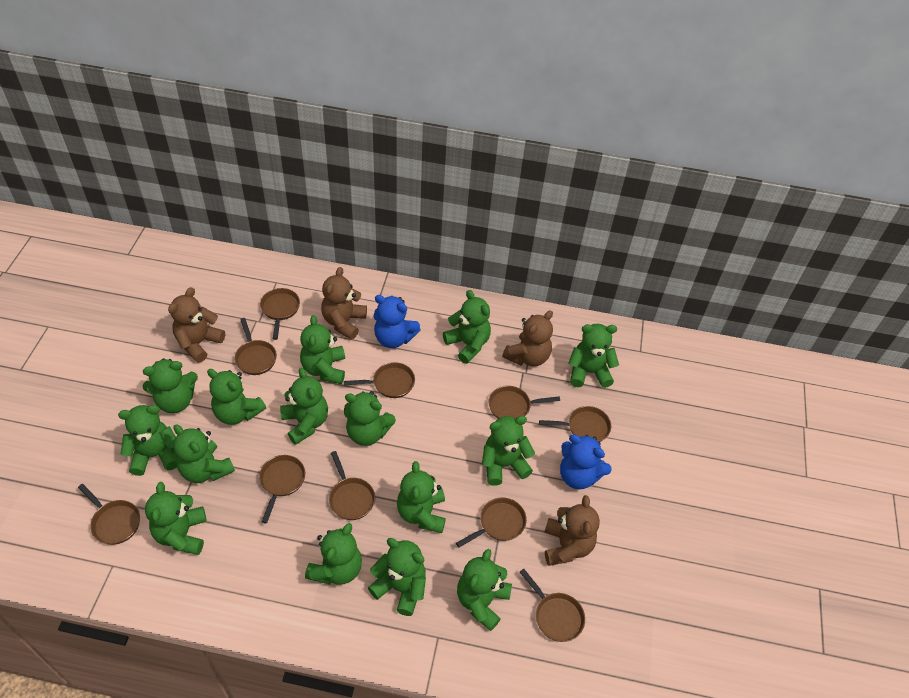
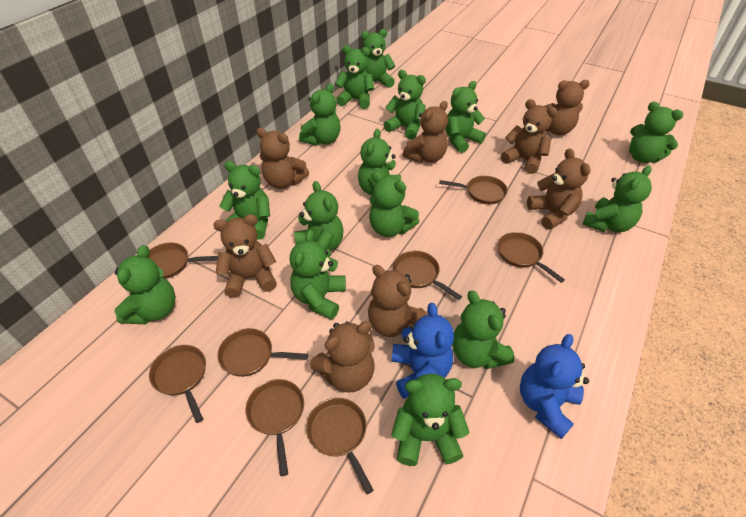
brown pan: 10 -> 8
brown teddy bear: 4 -> 8

